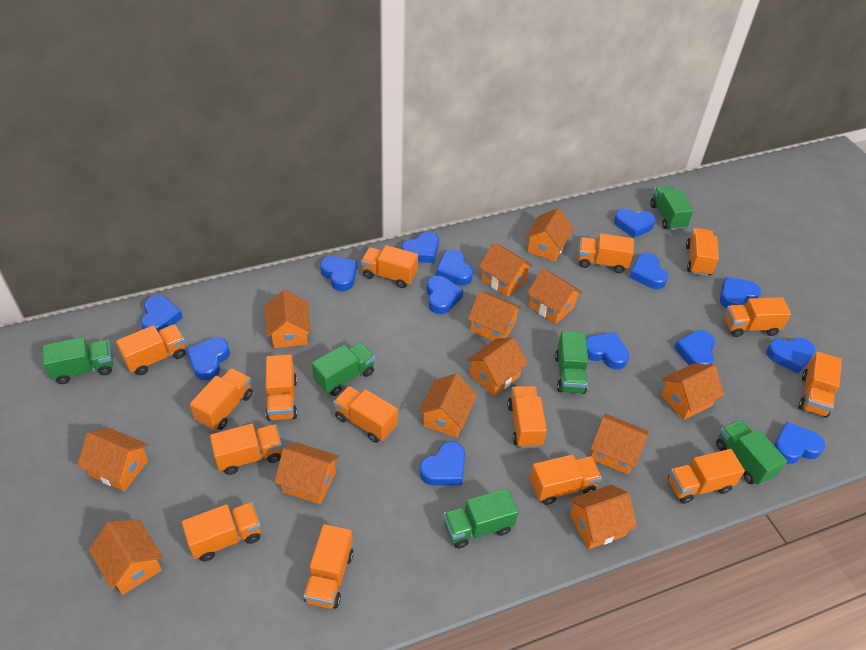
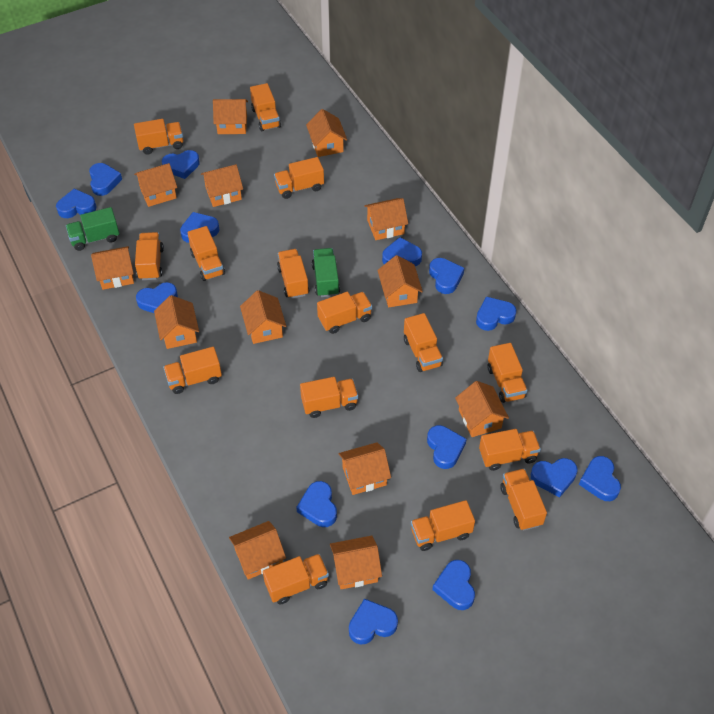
green truck: 6 -> 2

